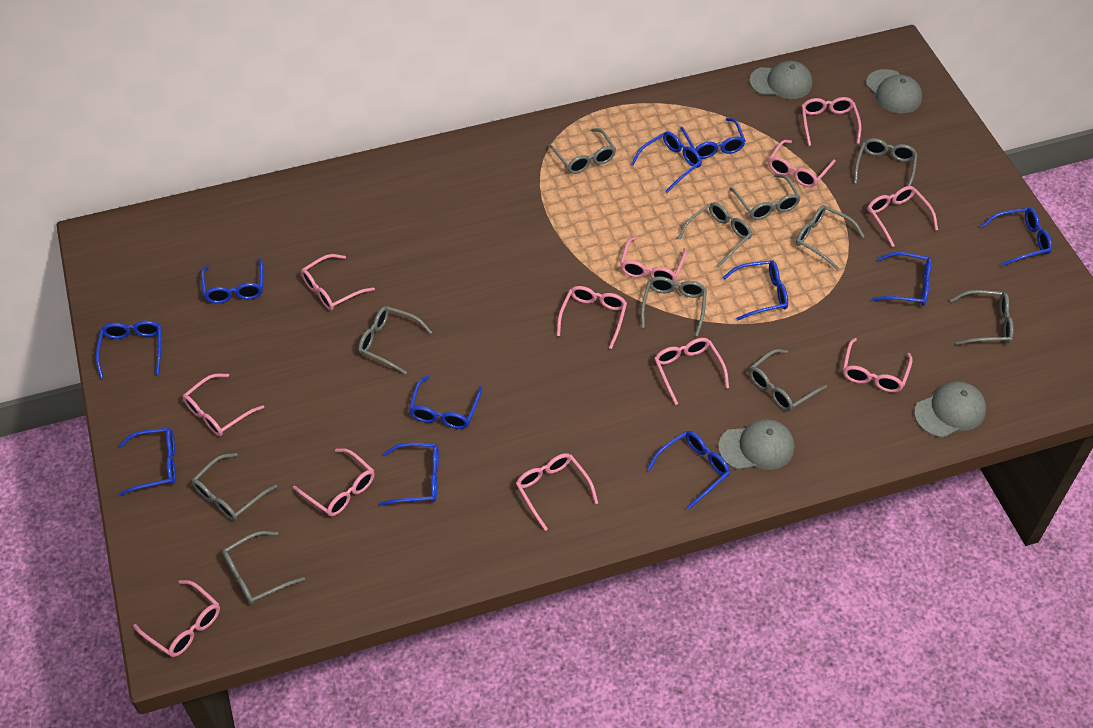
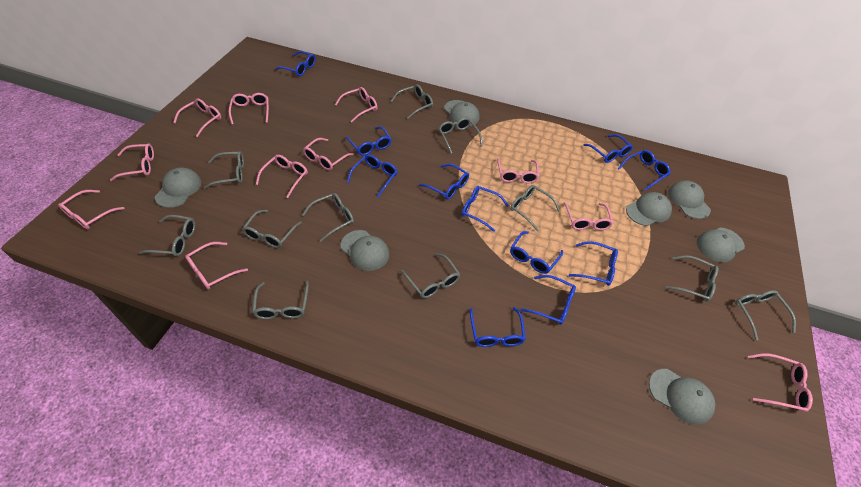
grey cap: 4 -> 7
pink glasses: 12 -> 11

